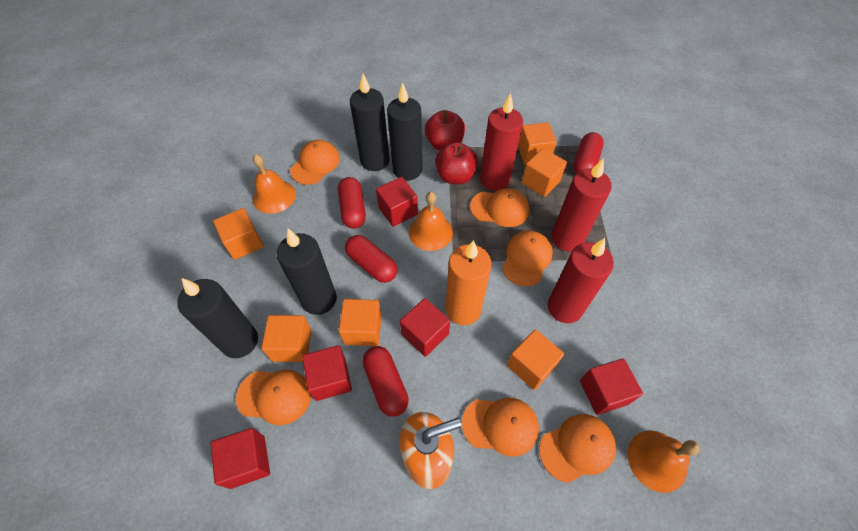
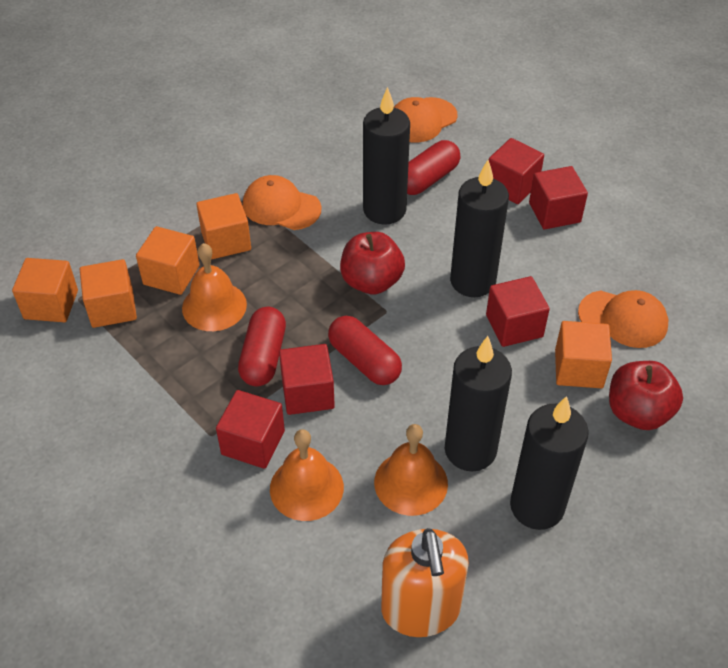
orange candle: 1 -> 0
orange cap: 6 -> 3
orange cube: 6 -> 5
red candle: 3 -> 0
red capsule: 4 -> 3

